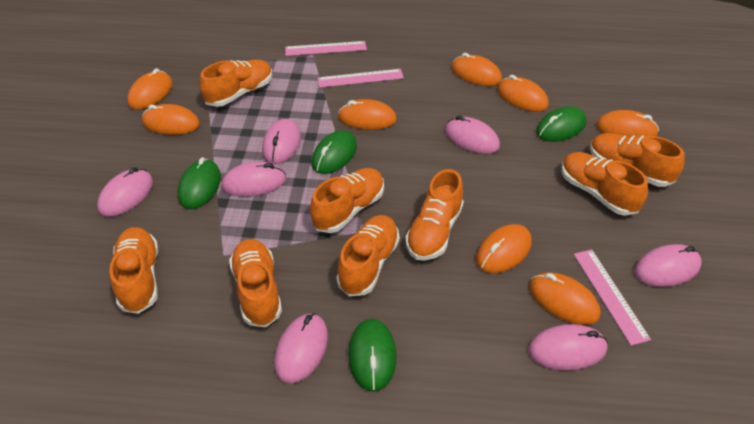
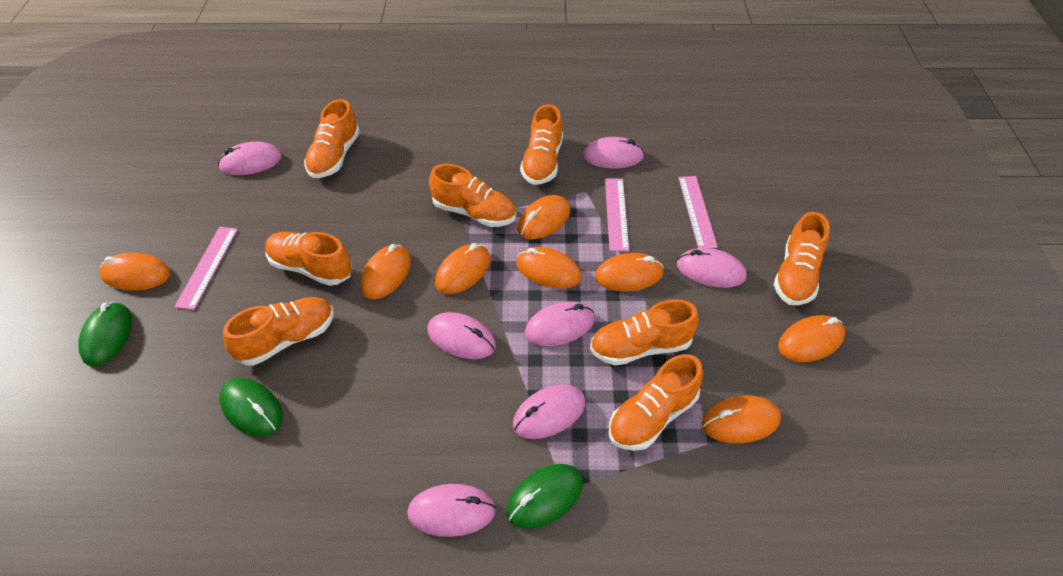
green mouse: 4 -> 3

